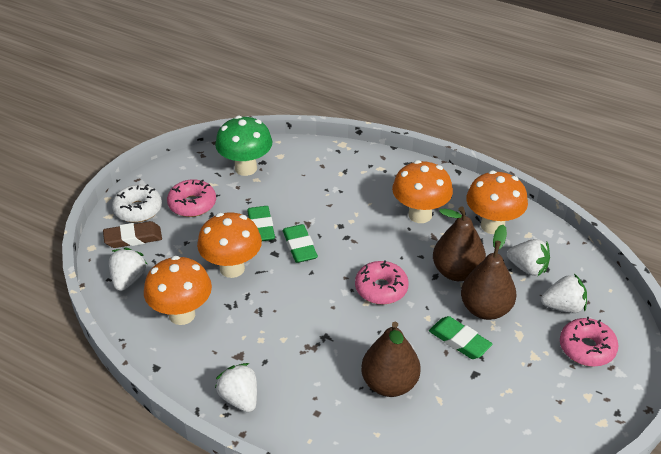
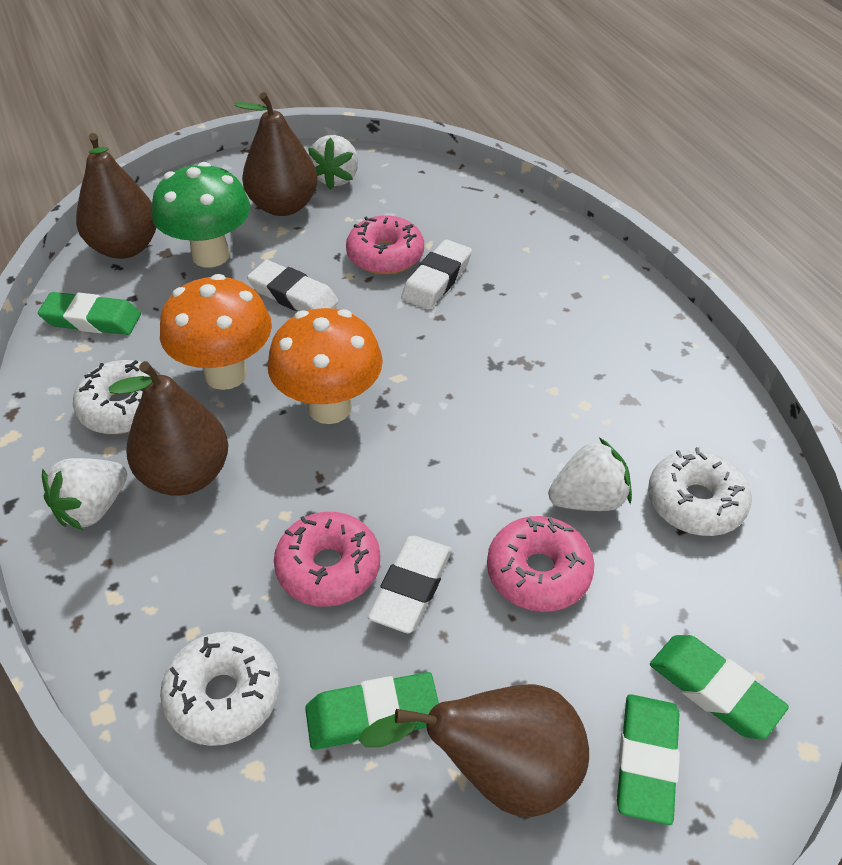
brown eraser: 1 -> 0
brown pear: 3 -> 4
green eraser: 3 -> 4
orange mushroom: 4 -> 2
white donut: 1 -> 3
white eraser: 0 -> 3
white strawberry: 4 -> 3

